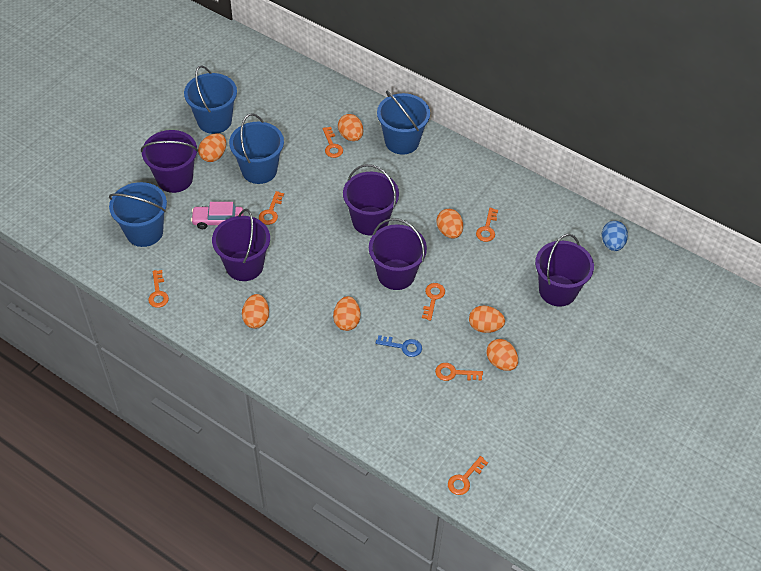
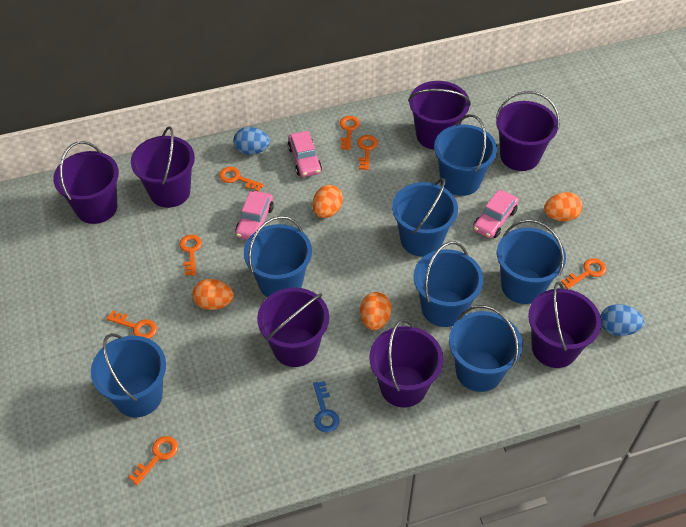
blue bucket: 4 -> 7
blue egg: 1 -> 2
orange egg: 7 -> 4
pink car: 1 -> 3
purple bucket: 5 -> 7

